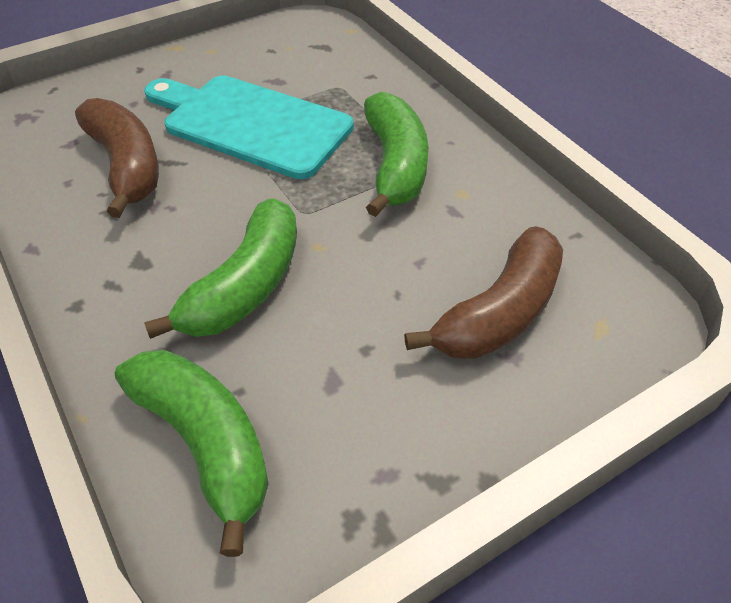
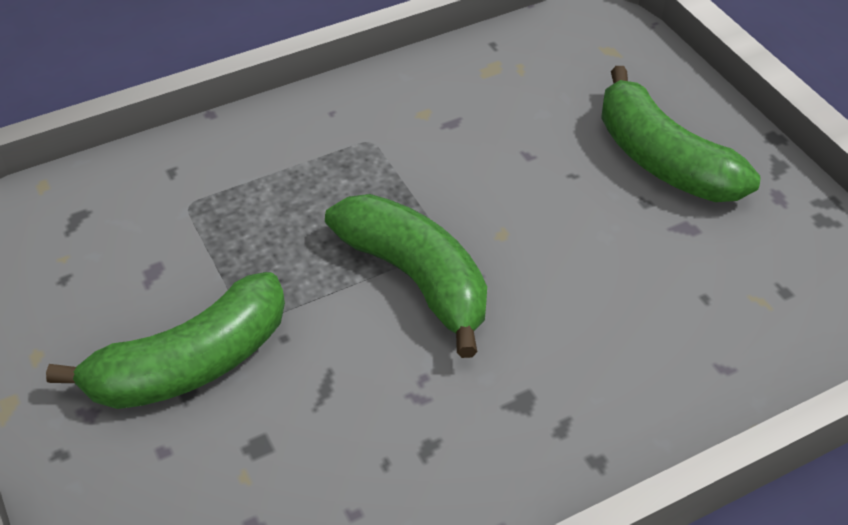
brown banana: 2 -> 0
turquoise cutting board: 1 -> 0

